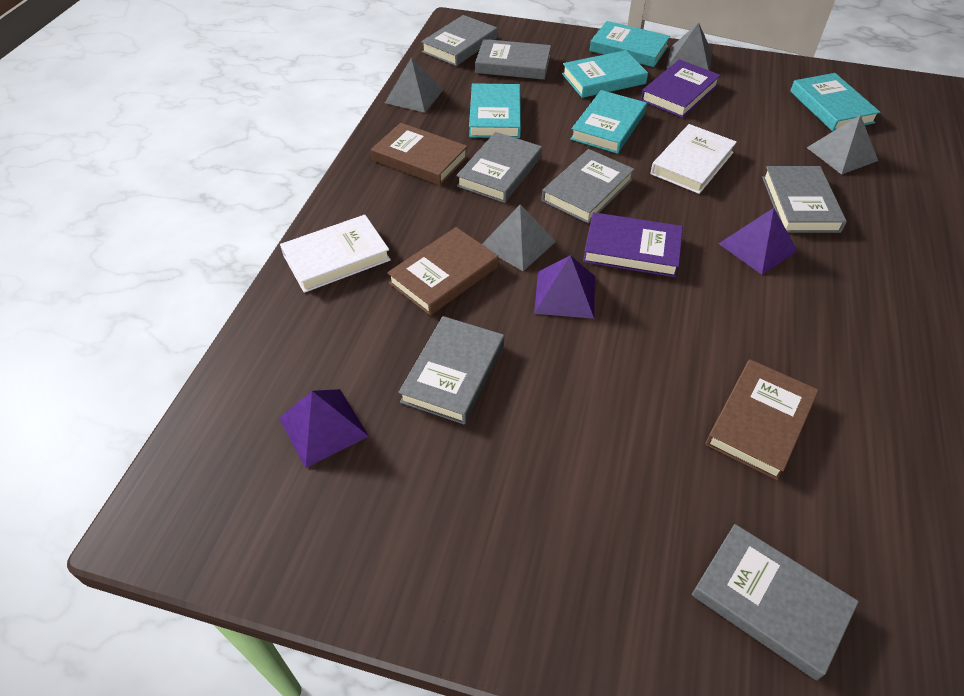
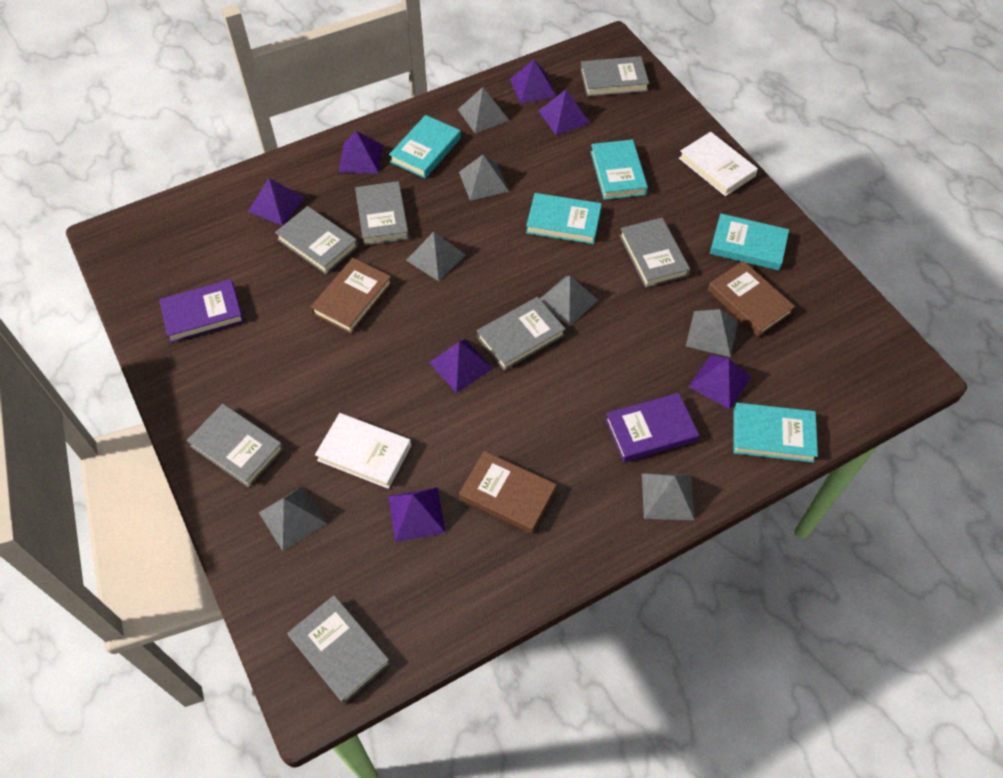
grey pyramid: 4 -> 7
purple pyramid: 3 -> 7

